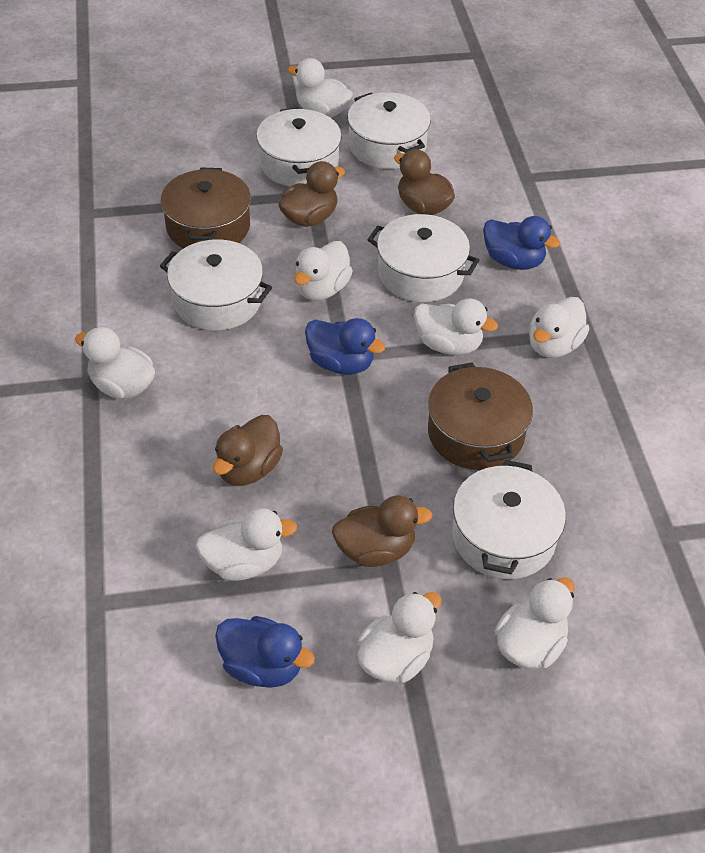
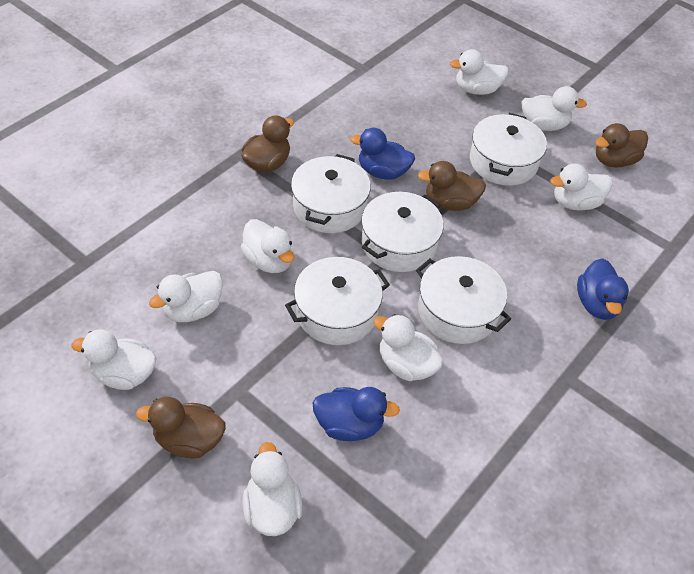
brown pot: 2 -> 0

